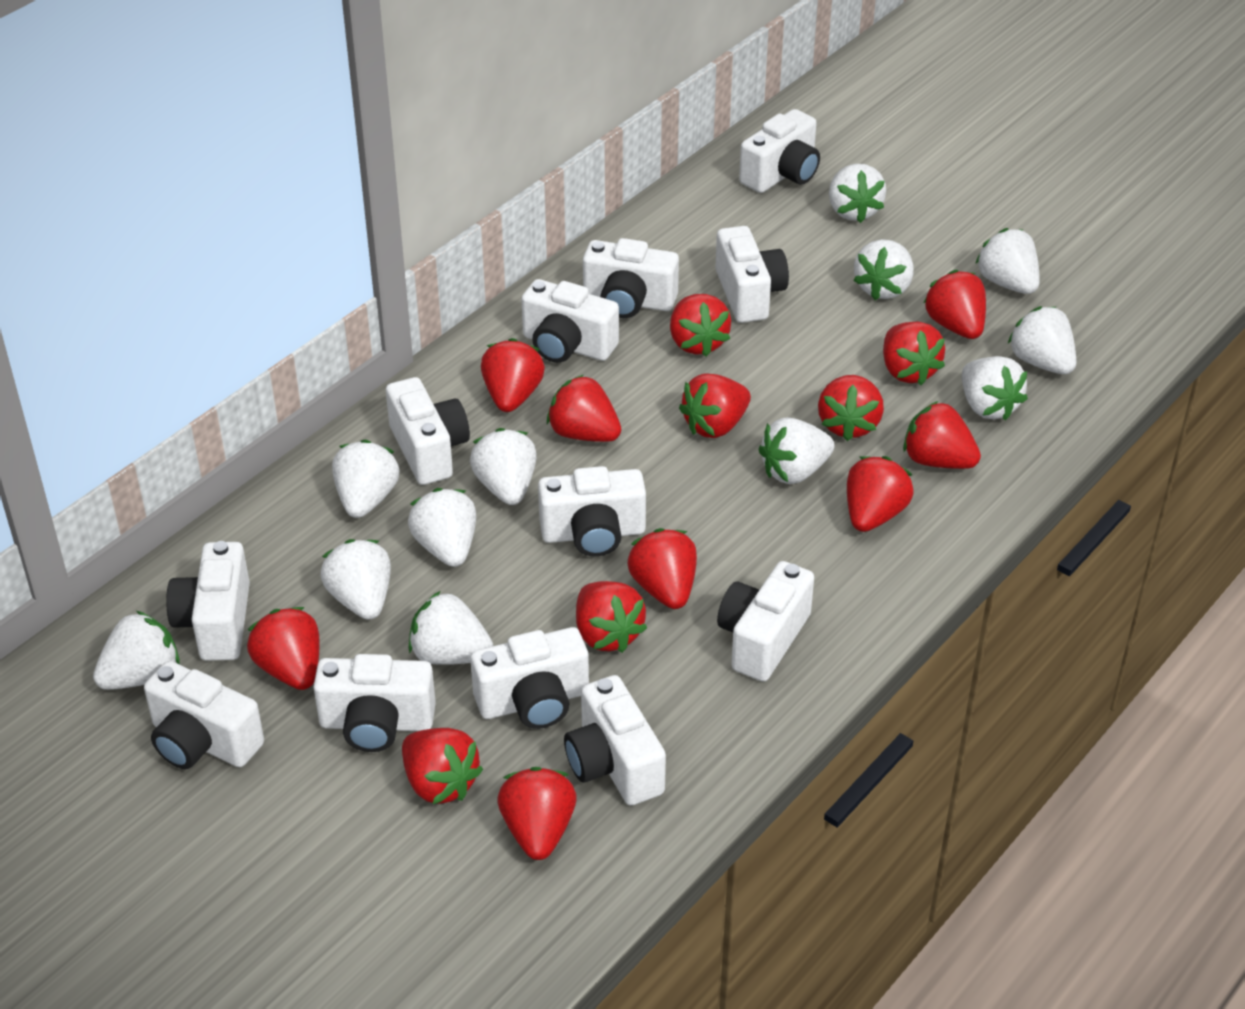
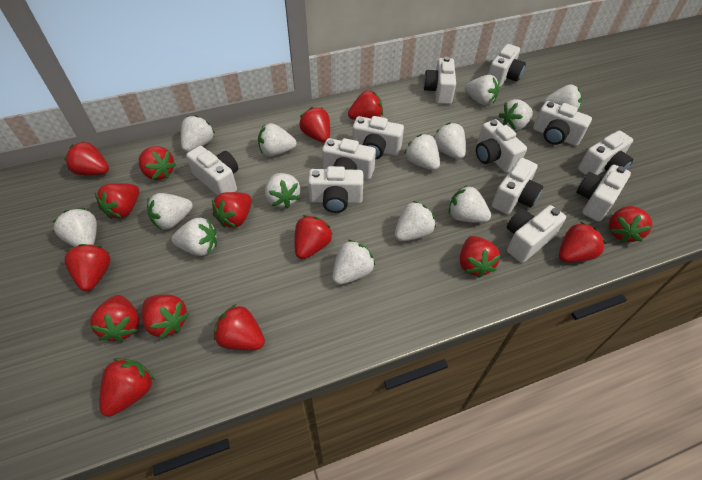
red strawberry: 14 -> 15
white strawberry: 12 -> 14

